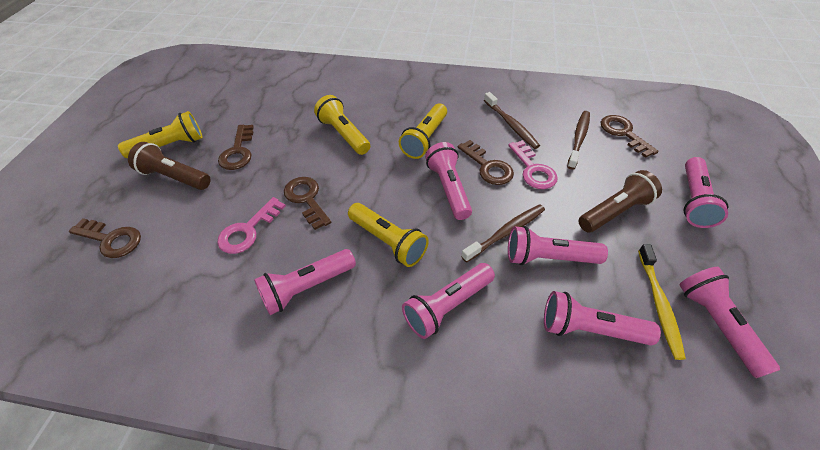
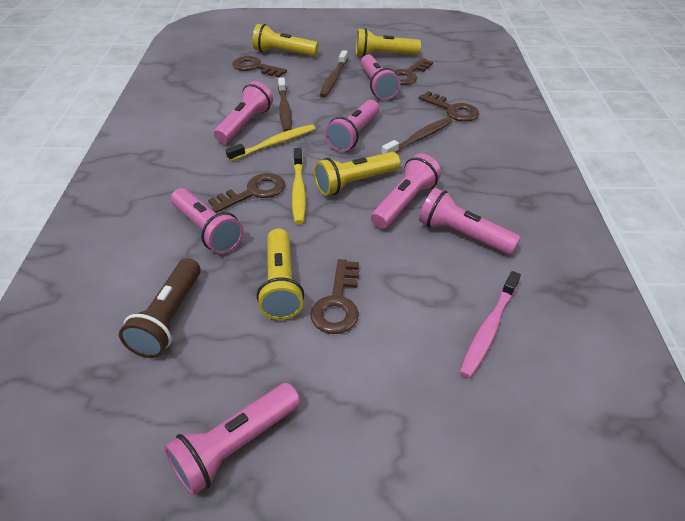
brown flashlight: 2 -> 1
pink key: 2 -> 0
pink toothbrush: 0 -> 1
yellow toothbrush: 1 -> 2

